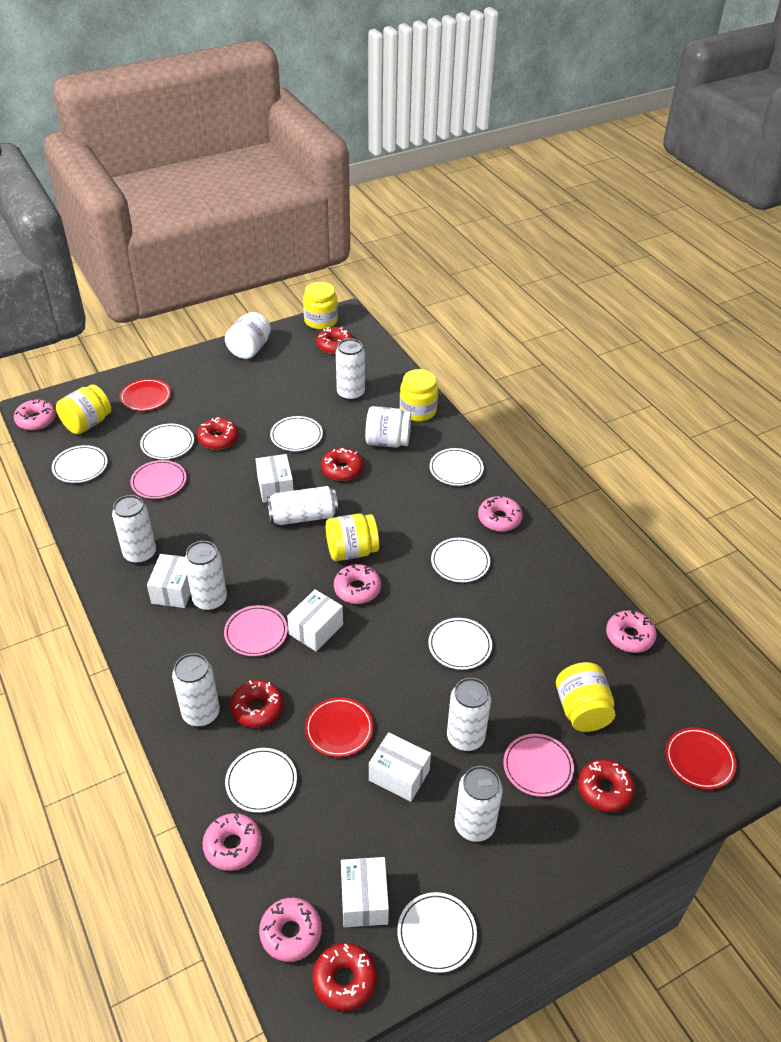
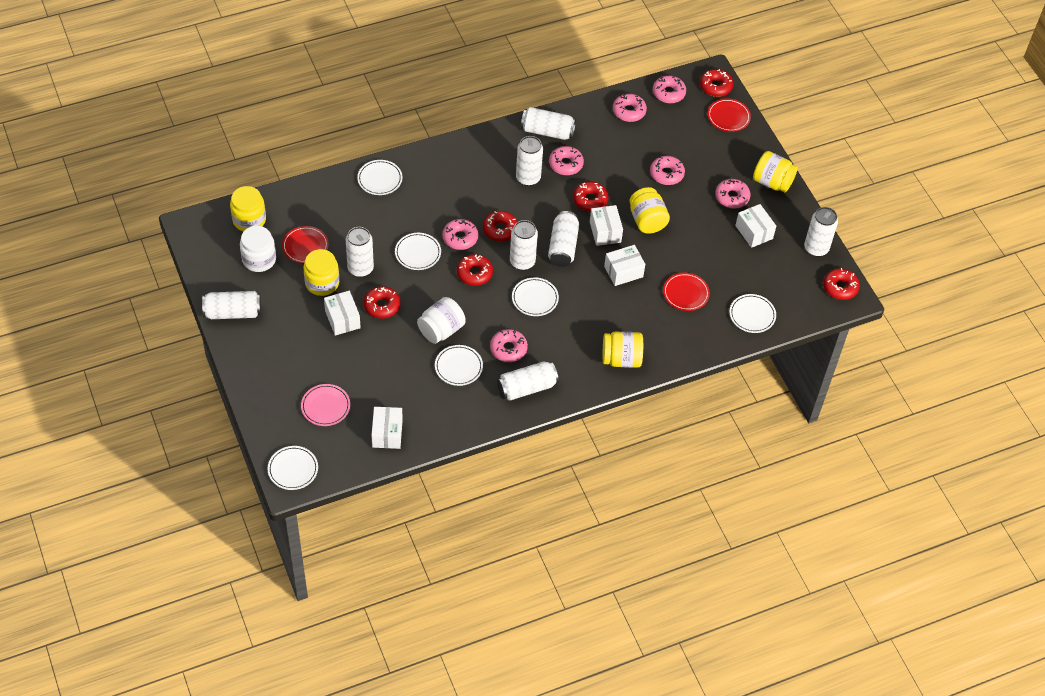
pink donut: 6 -> 7
pink plate: 3 -> 1
white can: 7 -> 8
white plate: 8 -> 6

